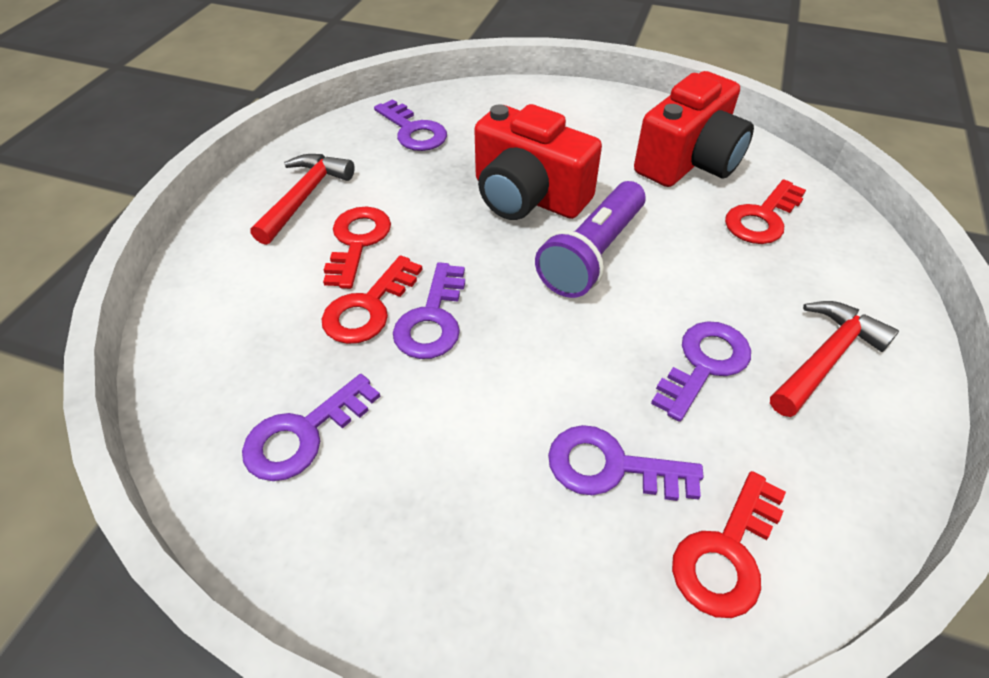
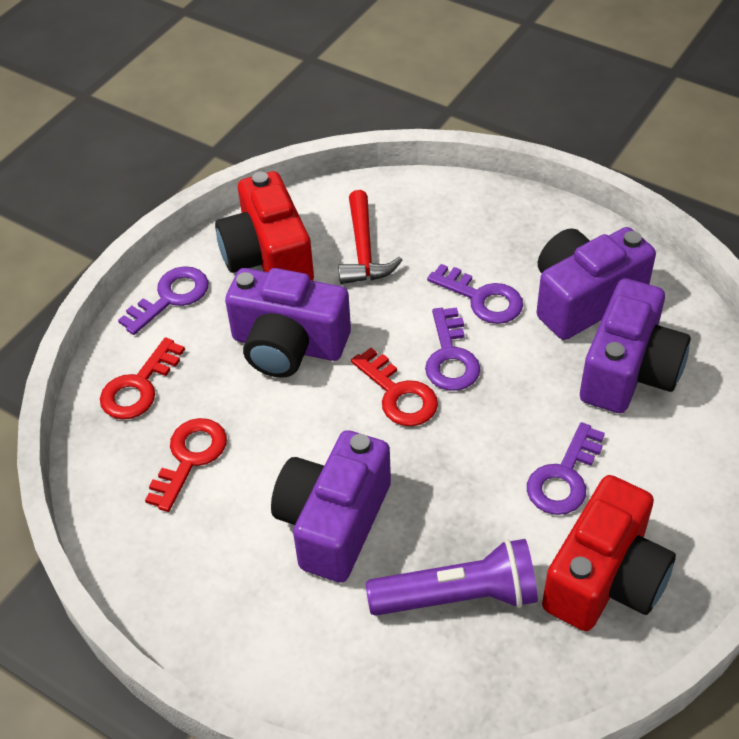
purple camera: 0 -> 4
purple key: 5 -> 4
red hammer: 2 -> 1
red key: 4 -> 3

